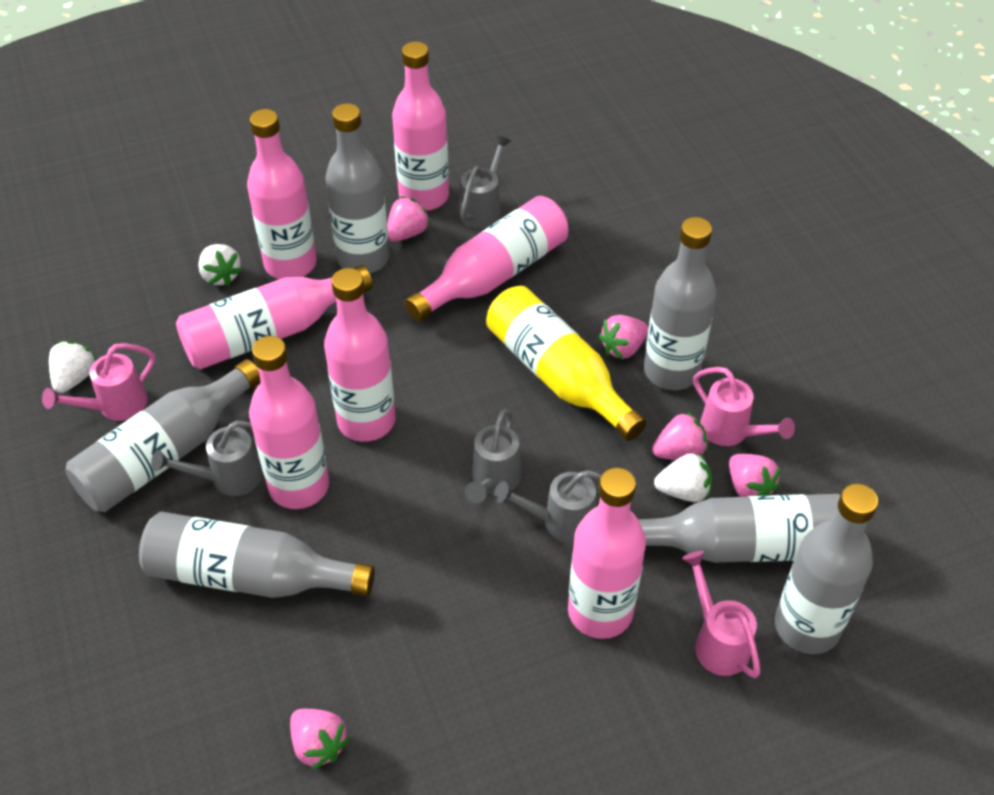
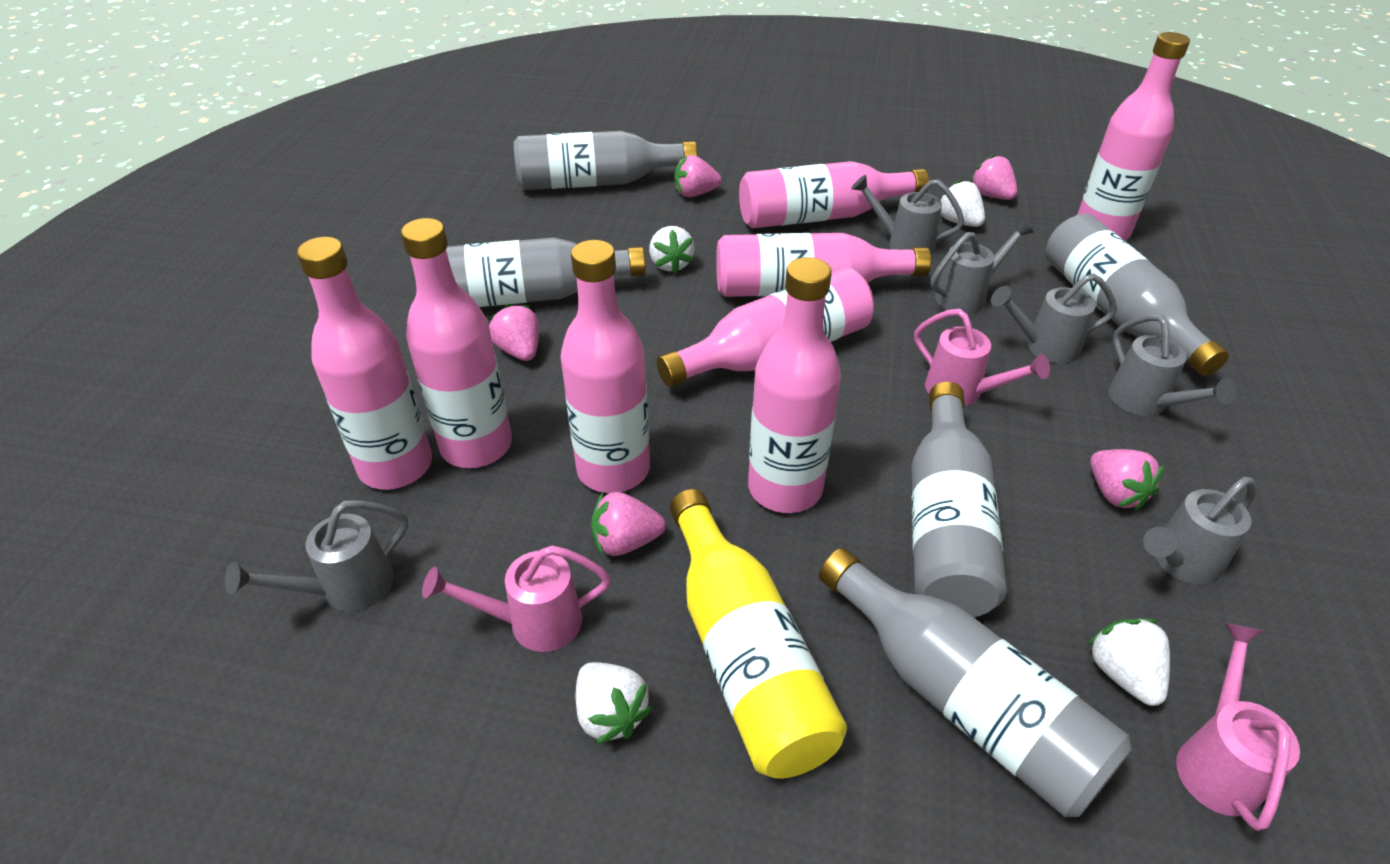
grey bottle: 6 -> 5
grey watering can: 4 -> 6
pink bottle: 7 -> 8
white strawberry: 3 -> 4

